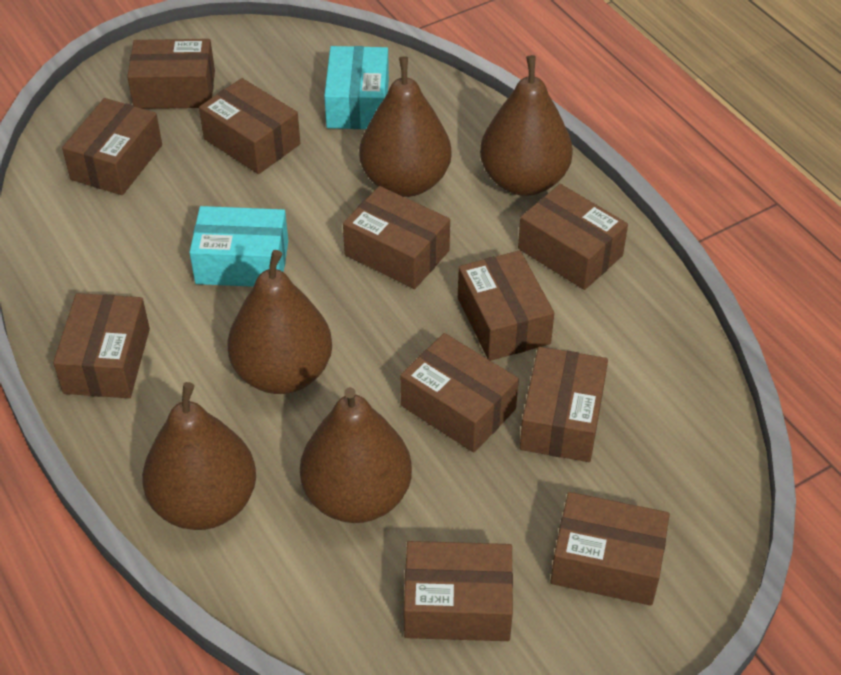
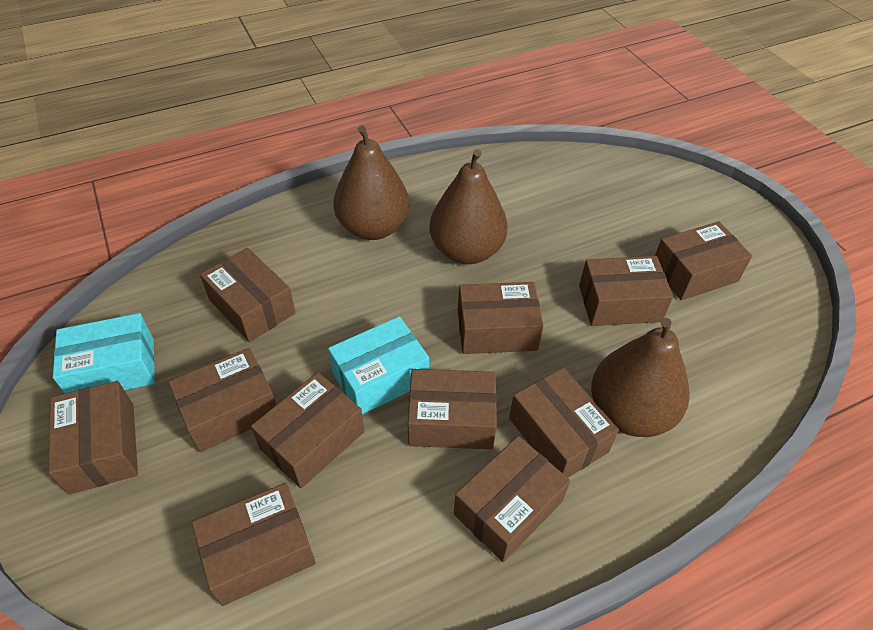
brown pear: 5 -> 3

